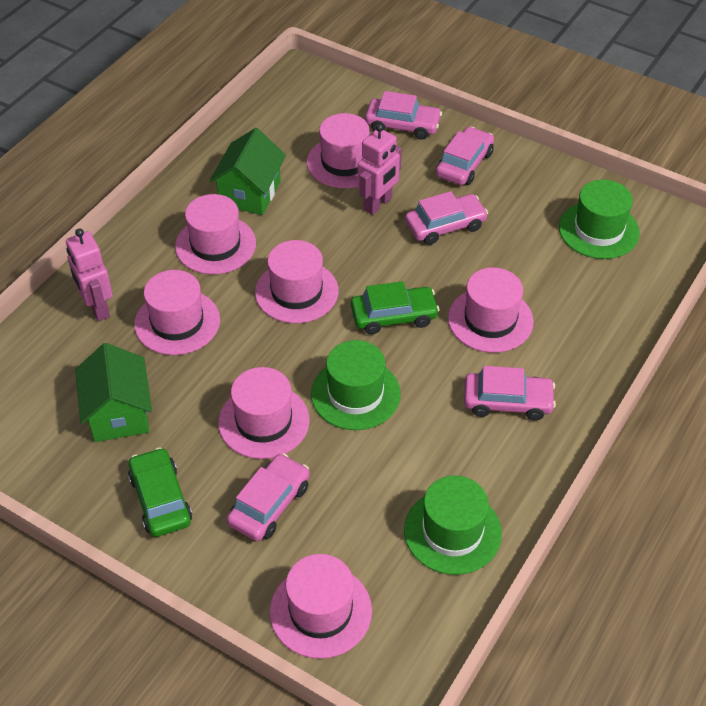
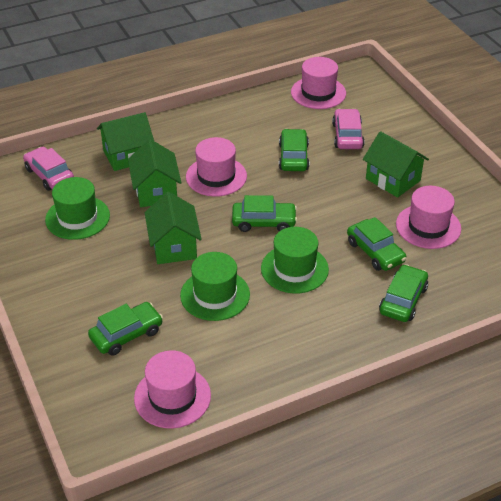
green car: 2 -> 5
green house: 2 -> 4
pink car: 5 -> 2
pink hat: 7 -> 4
pink robot: 2 -> 0

